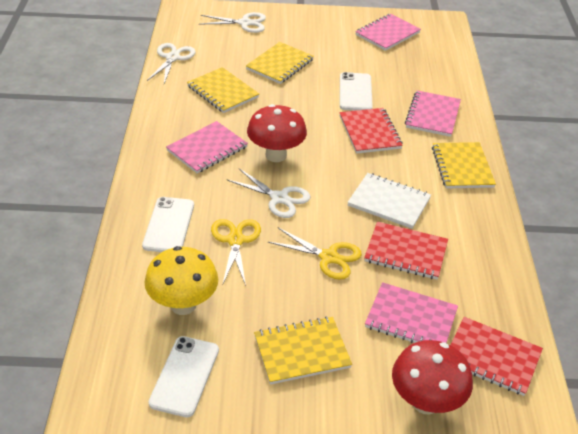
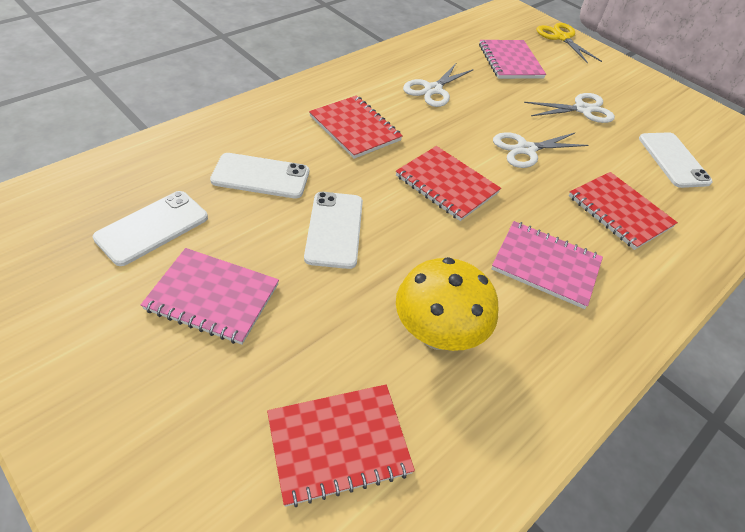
pink notebook: 4 -> 3
red mushroom: 2 -> 0
red notebook: 3 -> 4
white notebook: 1 -> 0
white phone: 3 -> 4
yellow notebook: 4 -> 0
yellow scissors: 2 -> 1

